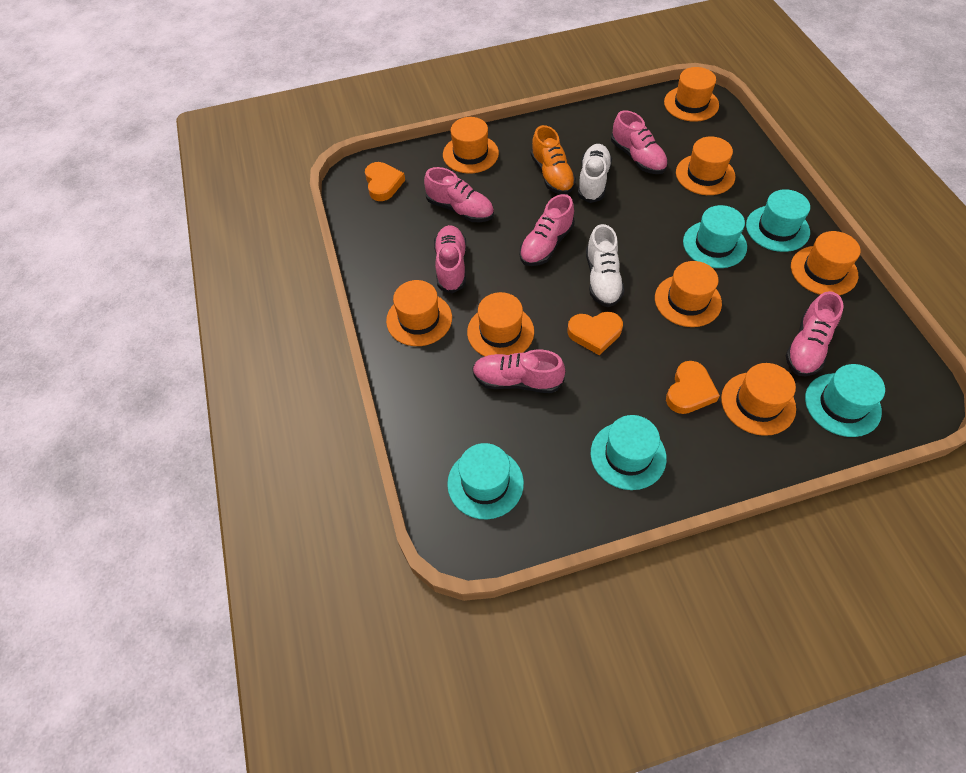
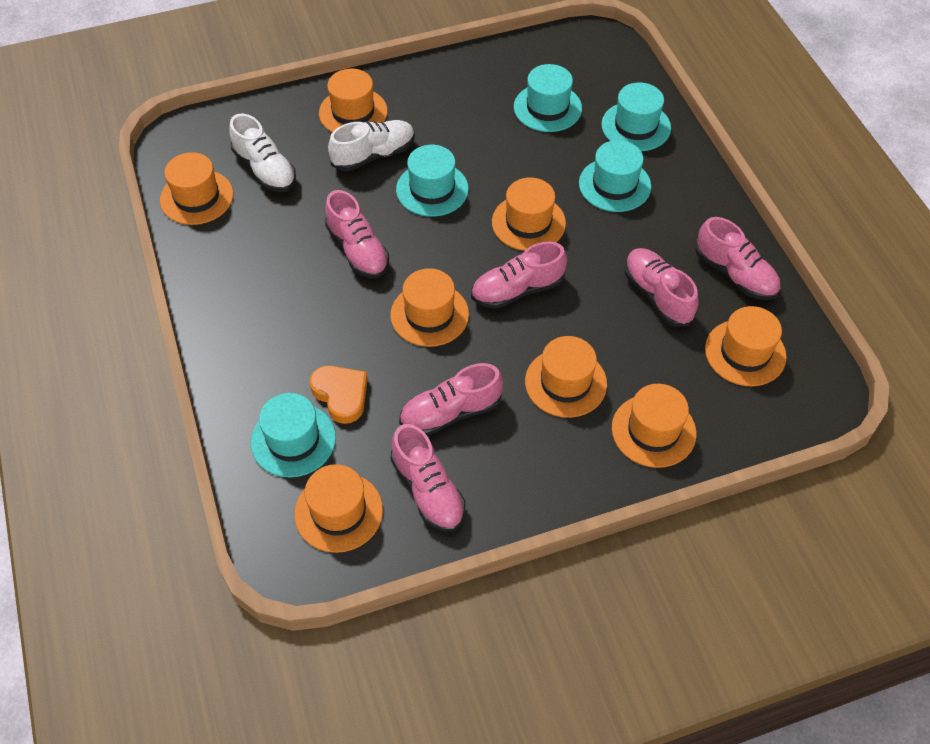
orange heart: 3 -> 1
orange shoe: 1 -> 0

